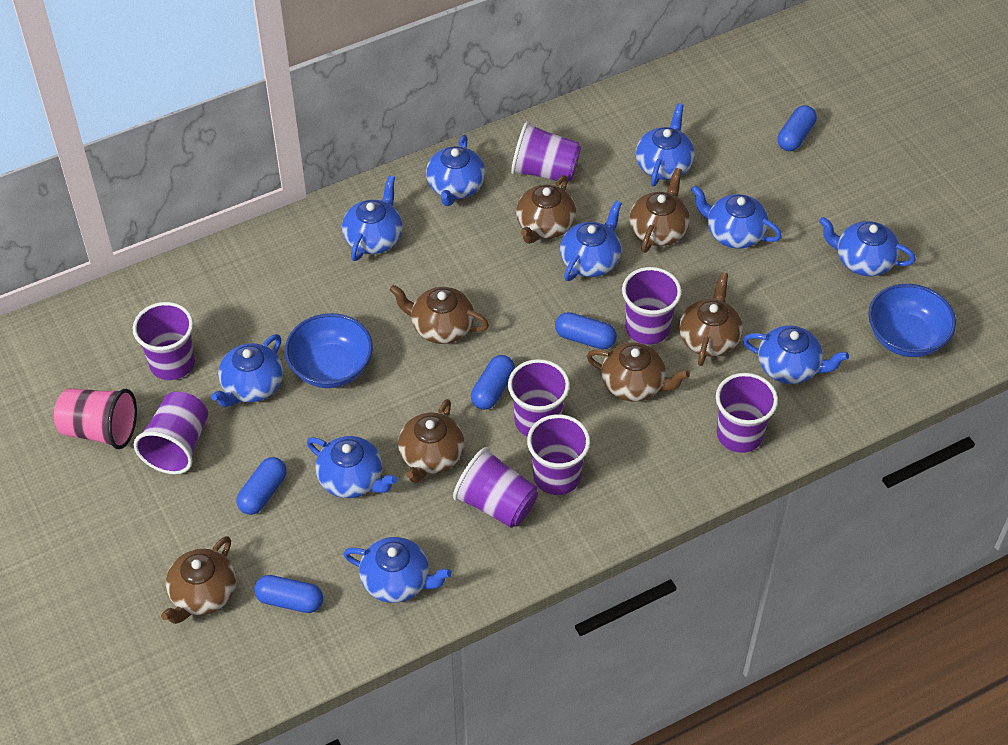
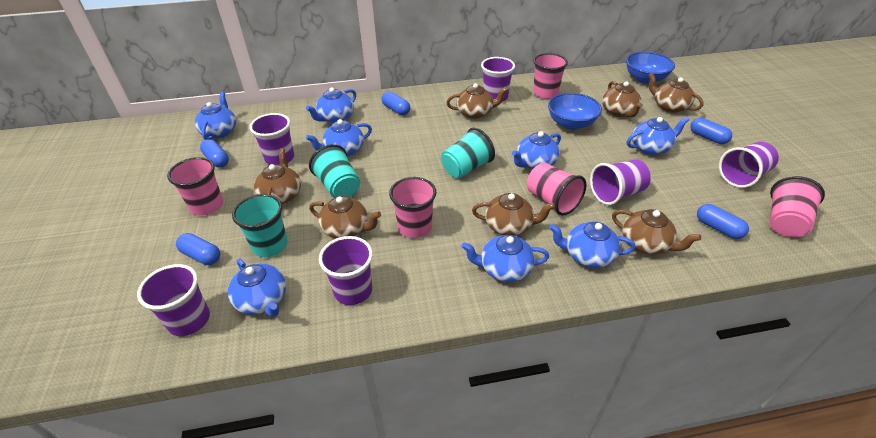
blue teapot: 10 -> 8
pink cup: 1 -> 5
purple cup: 8 -> 6
turquoise cup: 0 -> 3

